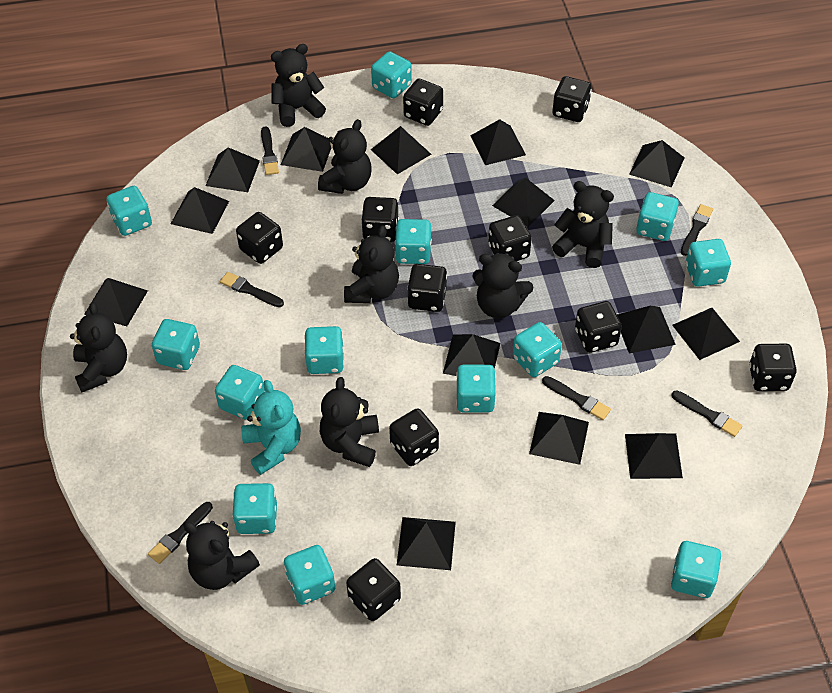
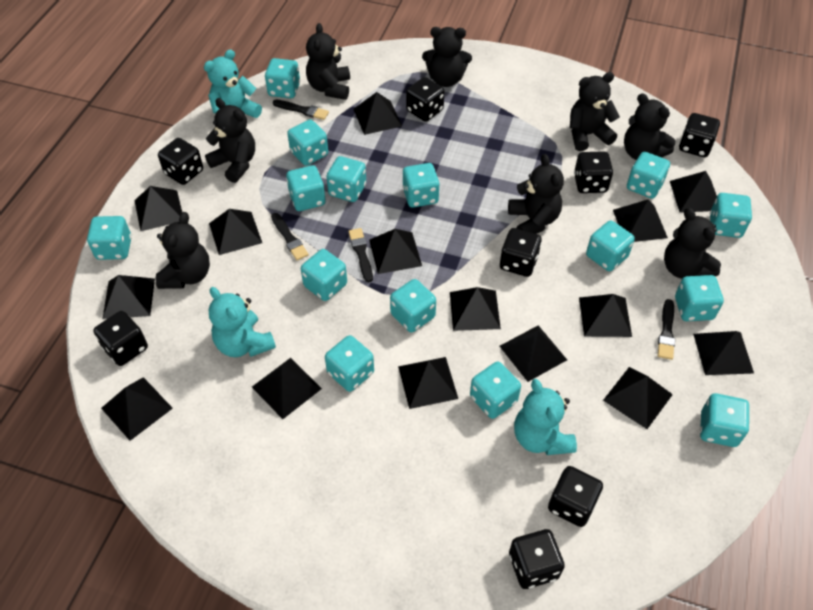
black brush: 6 -> 4
black dice: 10 -> 8
black pyramid: 14 -> 15
turquoise dice: 13 -> 15
turquoise teddy bear: 1 -> 3

